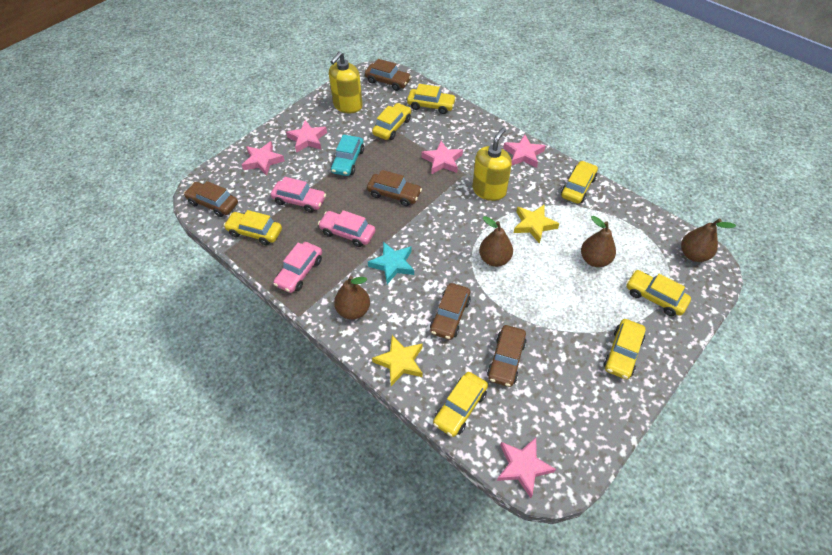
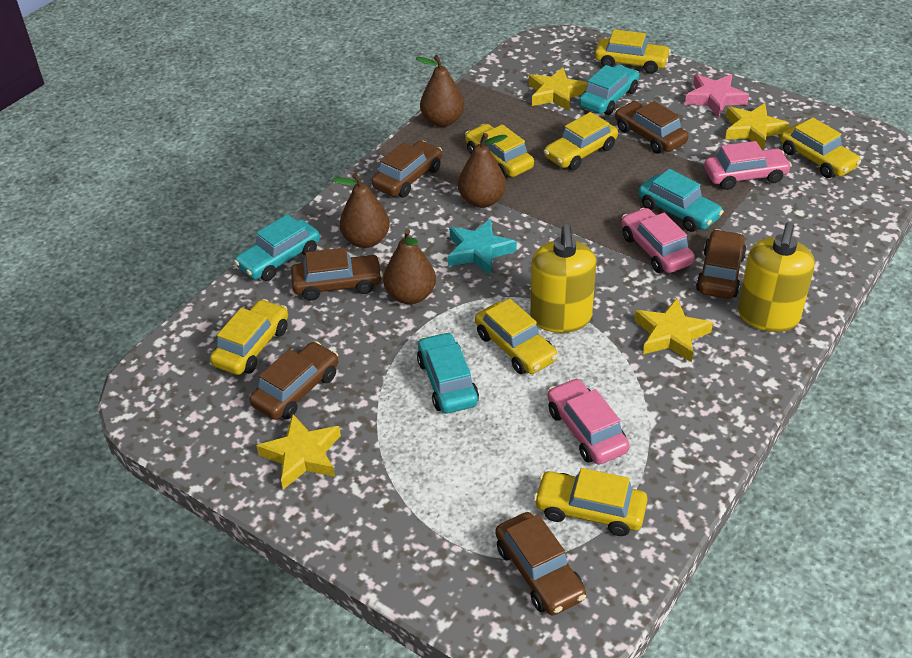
brown car: 5 -> 6
pink star: 5 -> 1
turquoise car: 1 -> 4
yellow star: 2 -> 4

